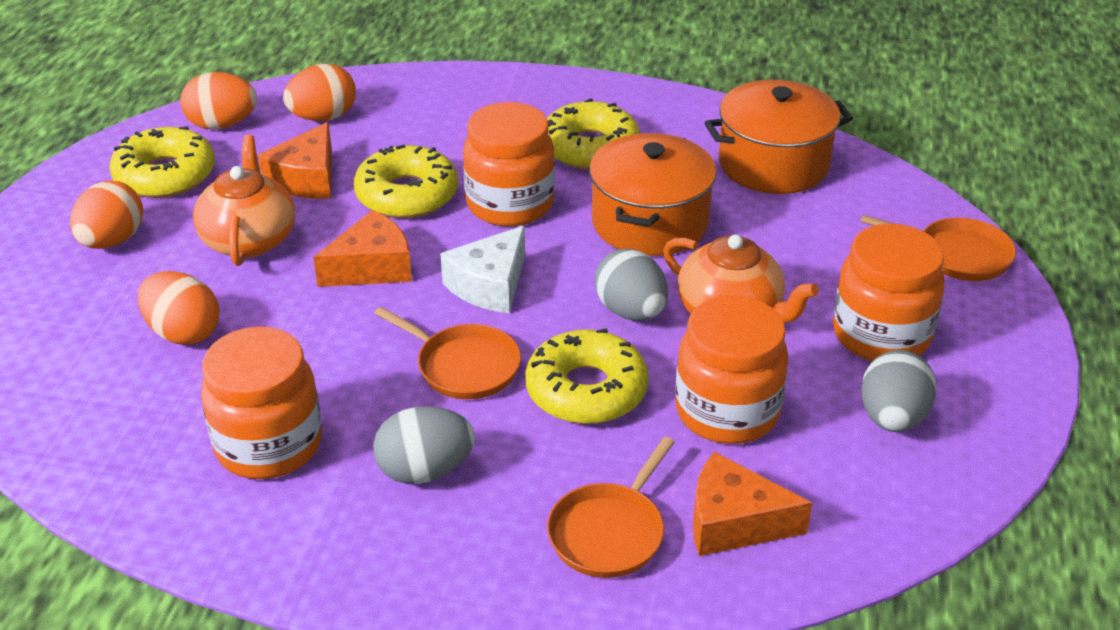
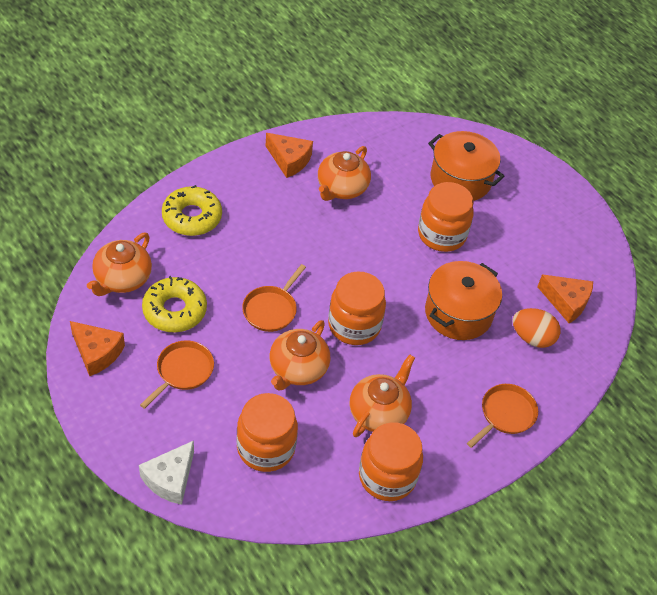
grey egg: 3 -> 0
orange egg: 4 -> 1
orange teapot: 2 -> 4
yellow donut: 4 -> 2

